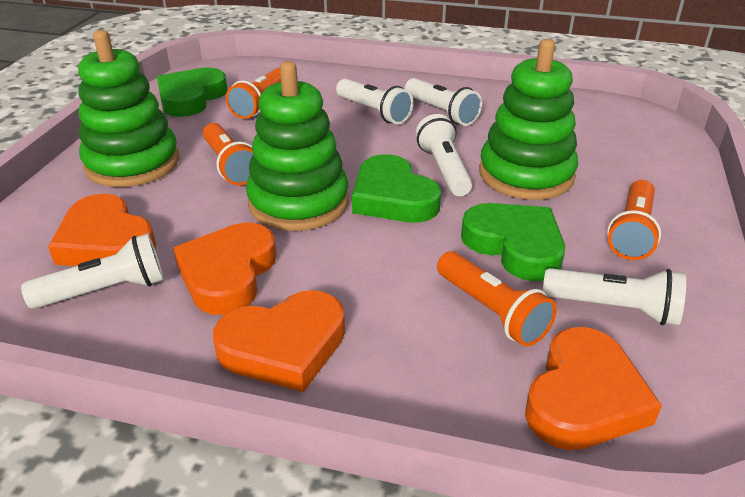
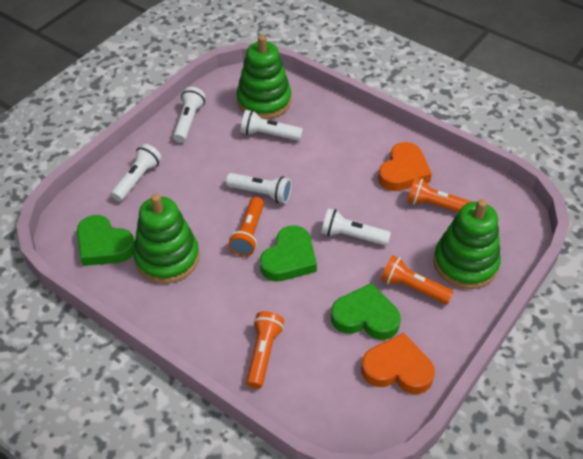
orange heart: 4 -> 2

